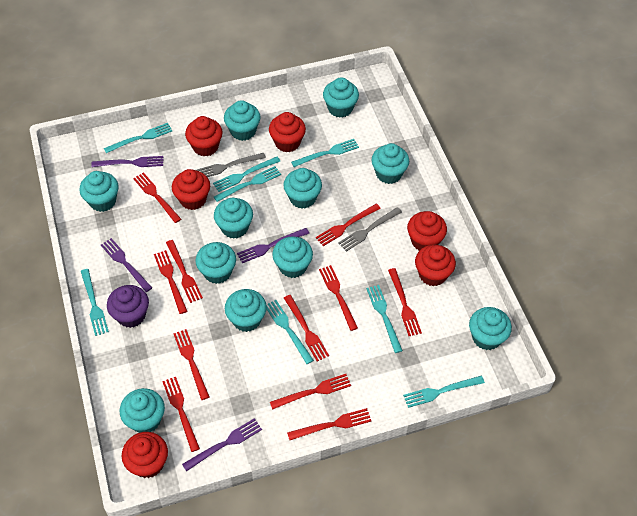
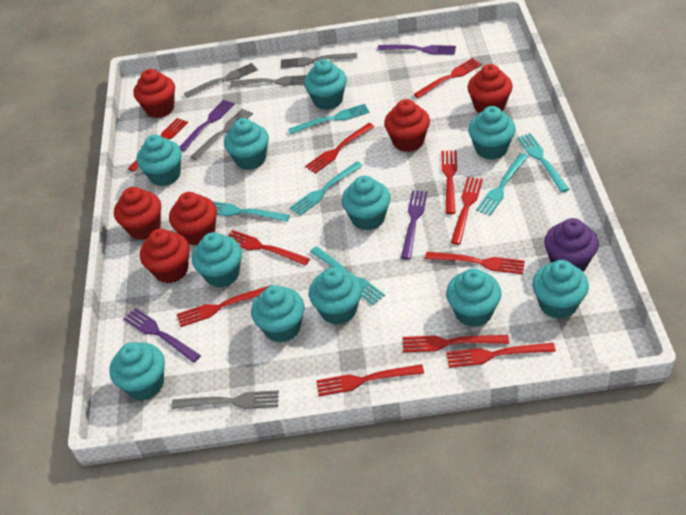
grey fork: 2 -> 5
turquoise fork: 8 -> 6

